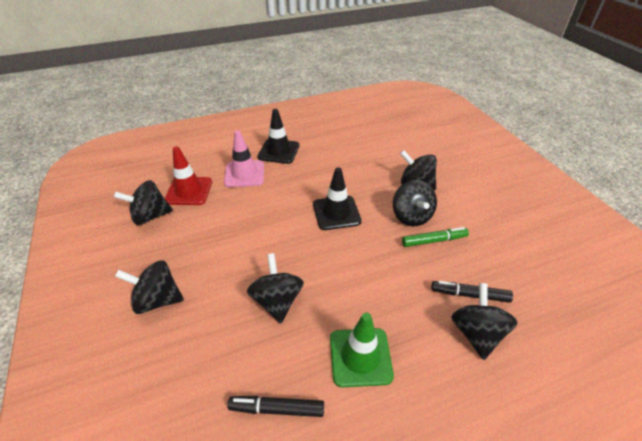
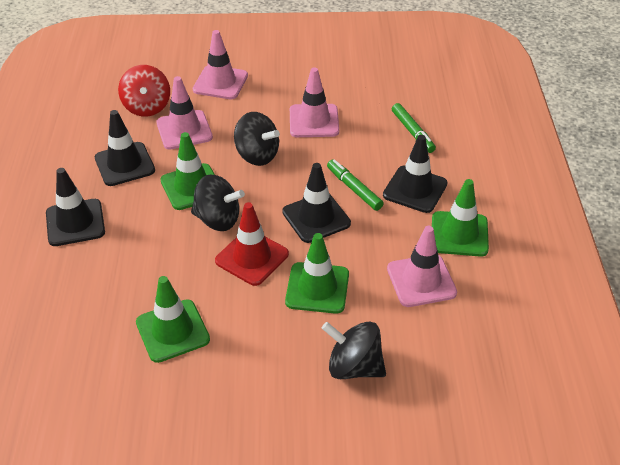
black marker: 2 -> 0
black spinning top: 6 -> 3
black traffic cone: 2 -> 4
green marker: 1 -> 2
green traffic cone: 1 -> 4
pink traffic cone: 1 -> 4
red spinning top: 0 -> 1

